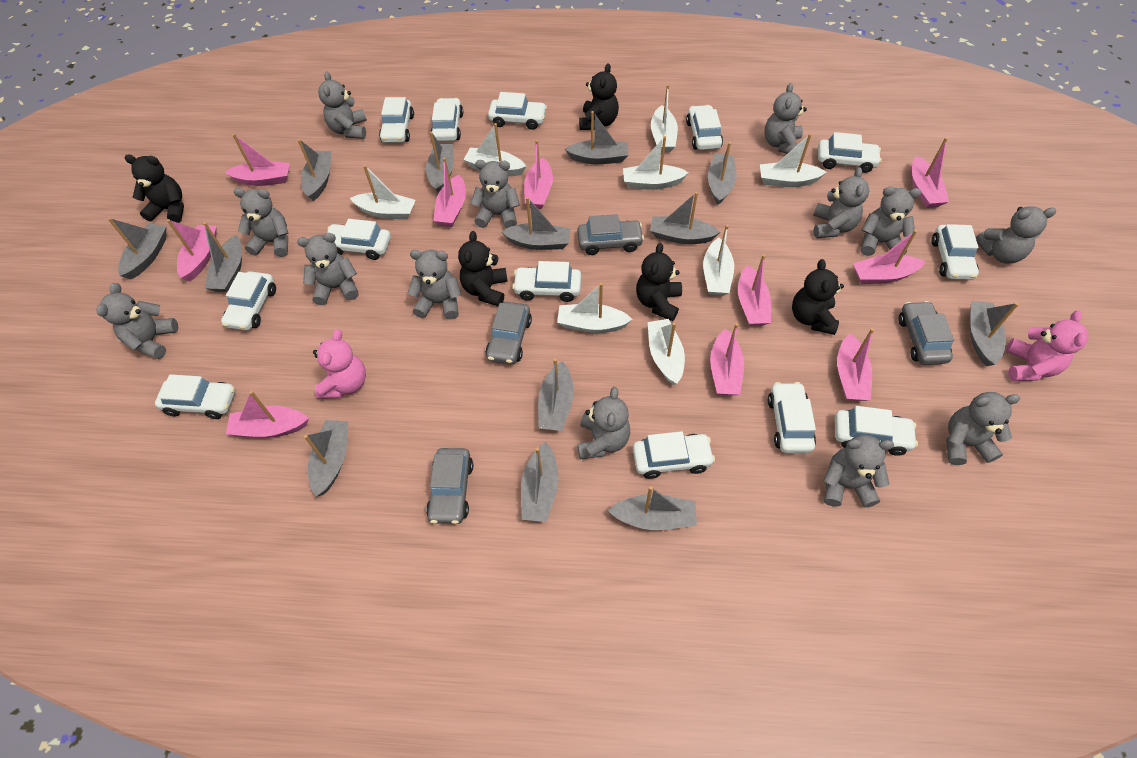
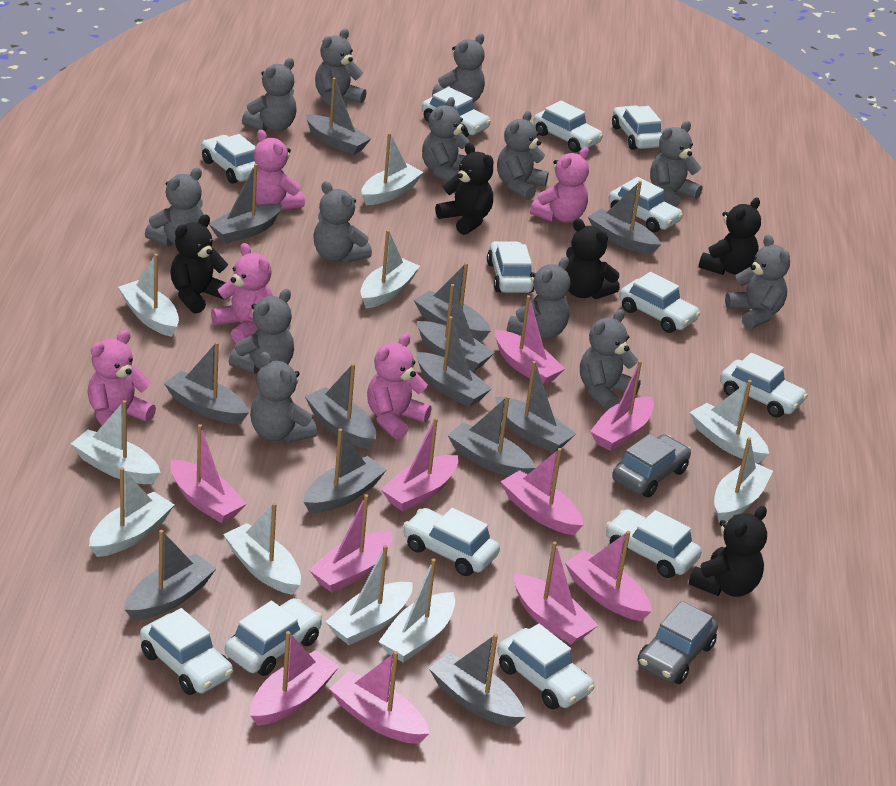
grey car: 4 -> 2
pink teddy bear: 2 -> 5
white boat: 8 -> 10

